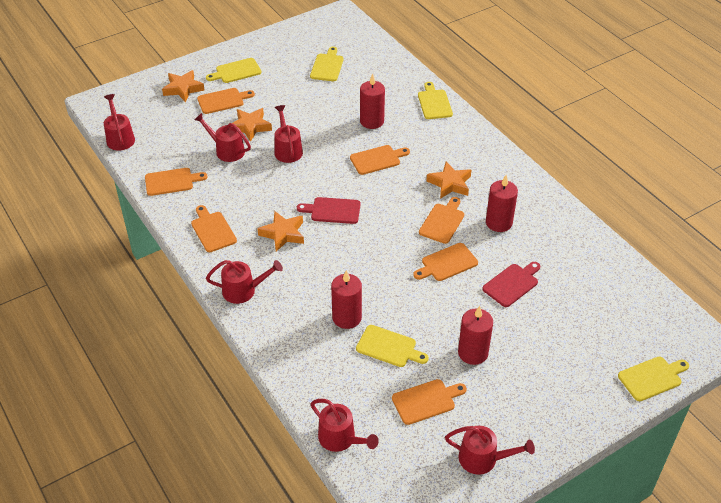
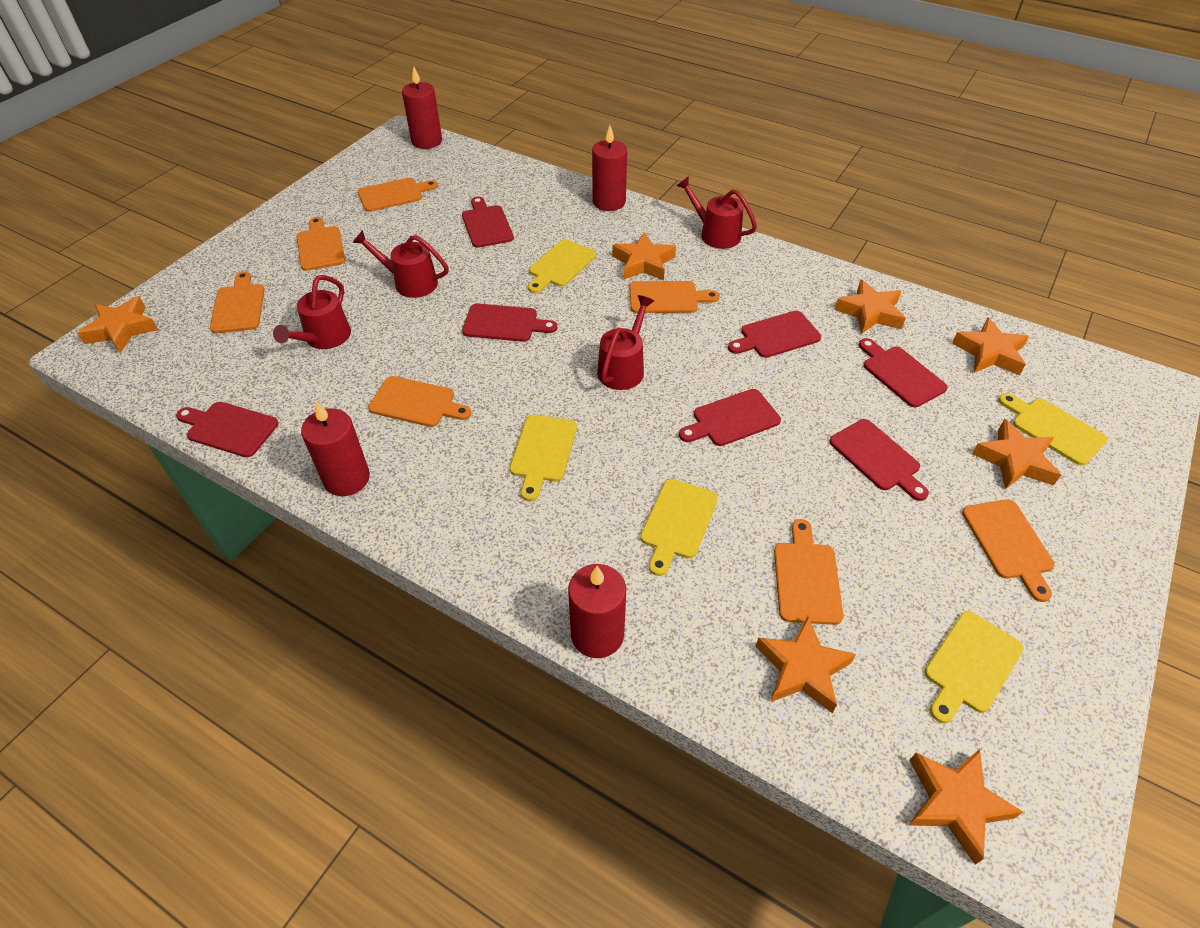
orange star: 4 -> 7
red cutting board: 2 -> 7
red watering can: 6 -> 4

